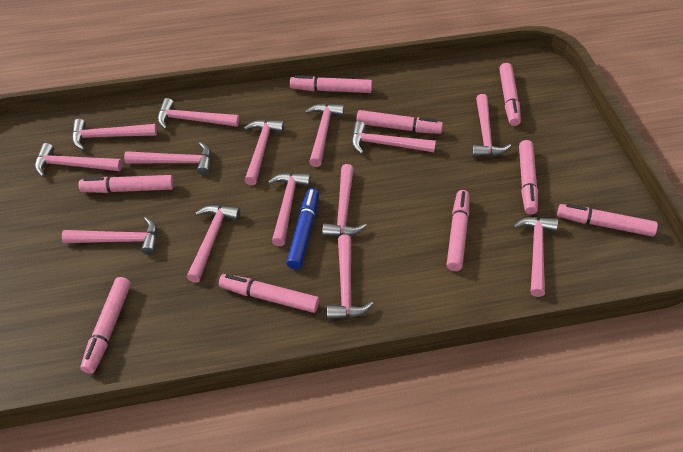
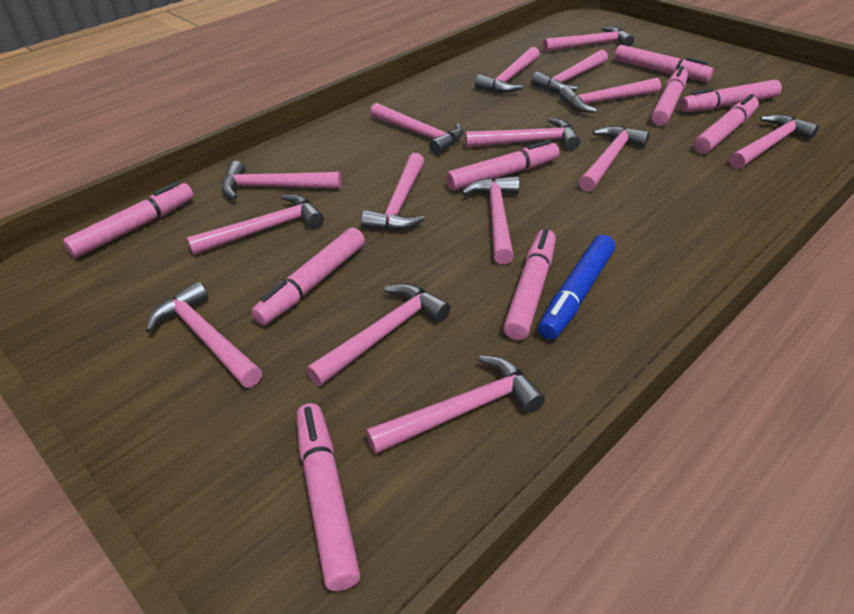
pink hammer: 14 -> 15

